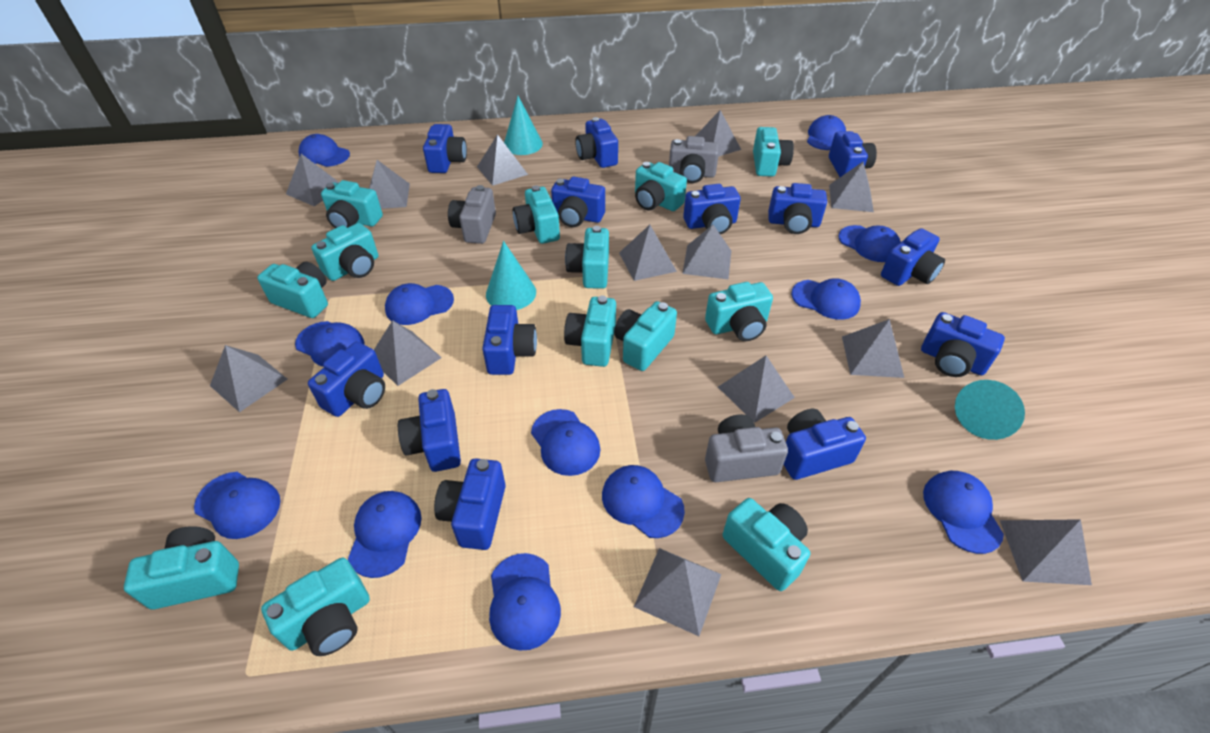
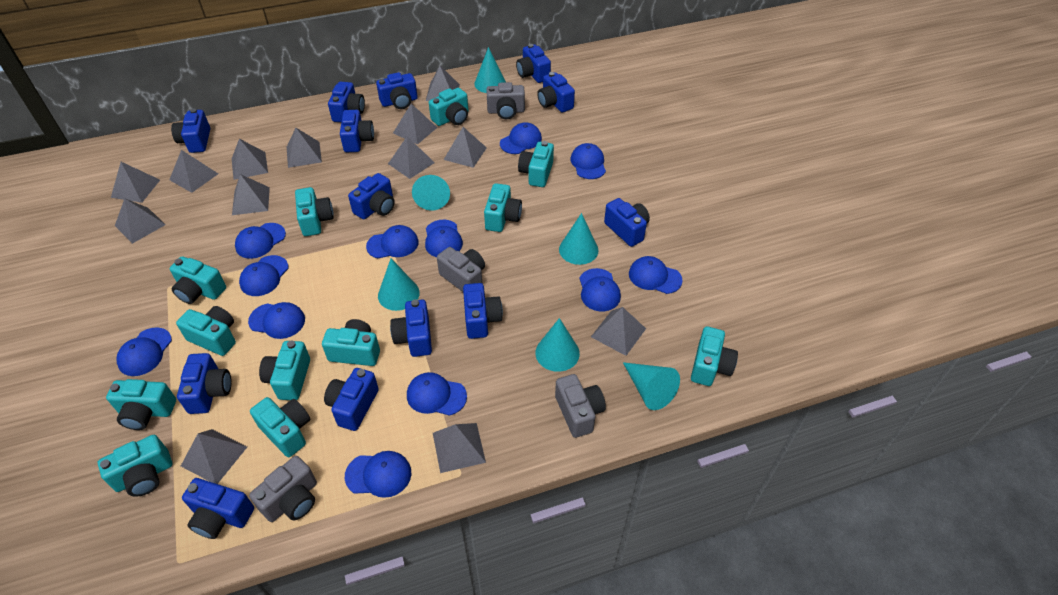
grey camera: 3 -> 4
turquoise camera: 13 -> 12
turquoise cone: 3 -> 6

